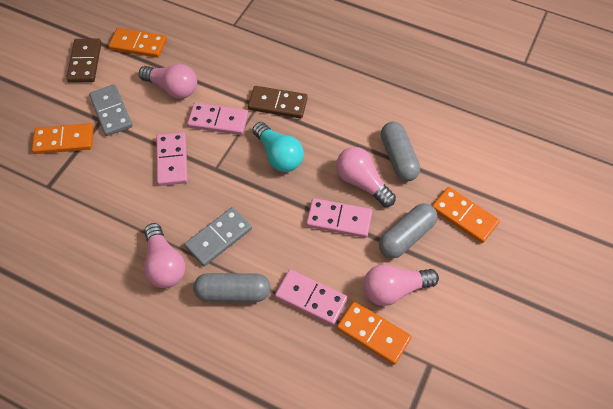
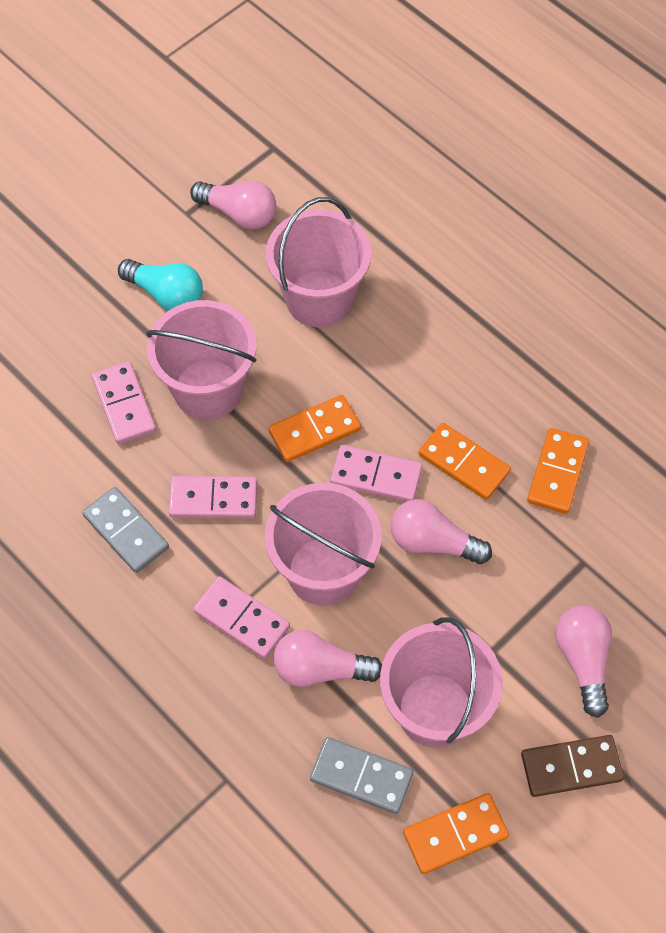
brown domino: 2 -> 1
grey capsule: 3 -> 0
pink bucket: 0 -> 4

